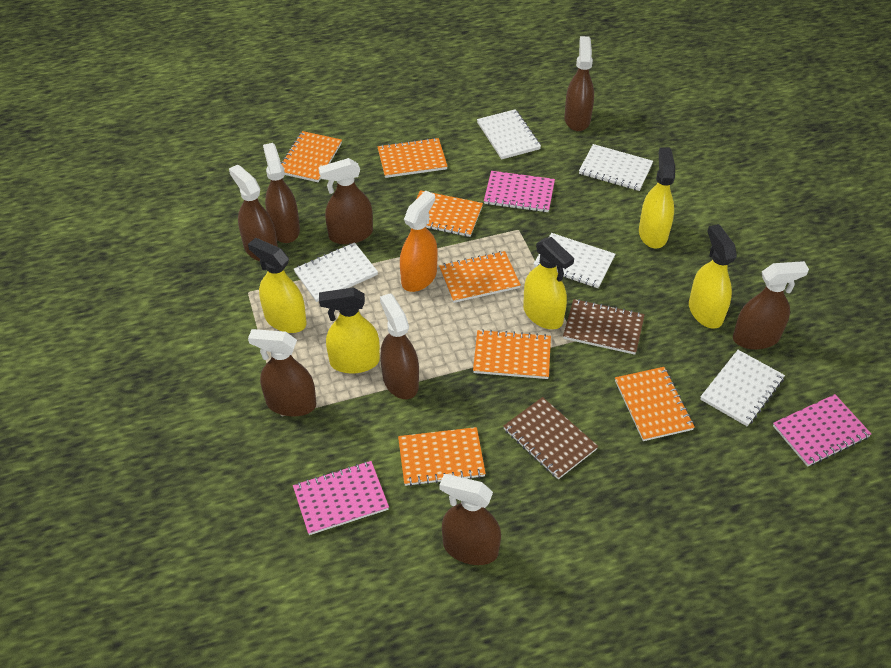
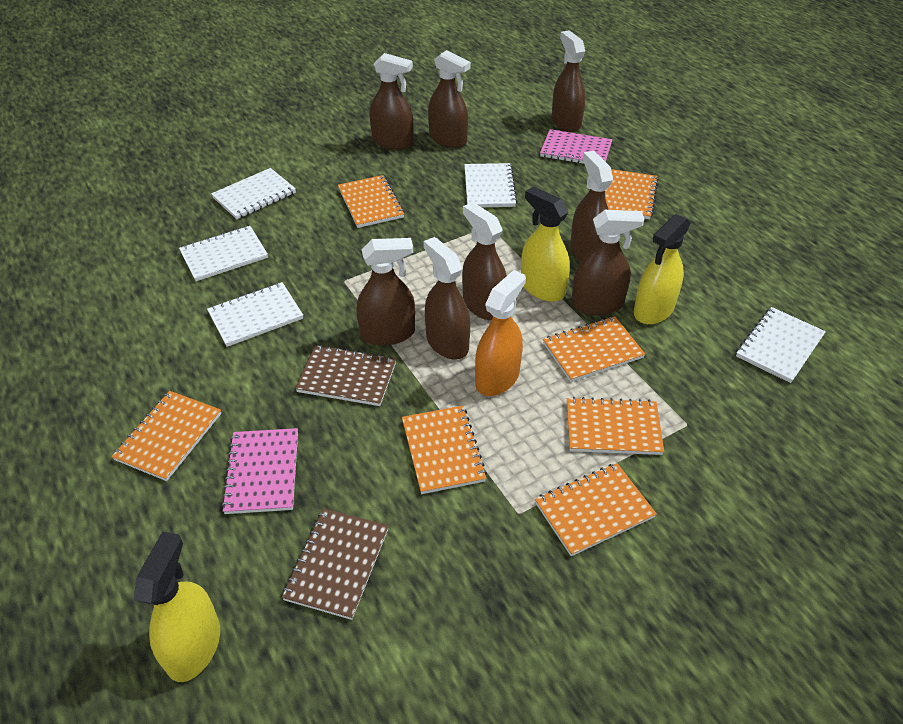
pink notebook: 3 -> 2
yellow spray bottle: 5 -> 3

